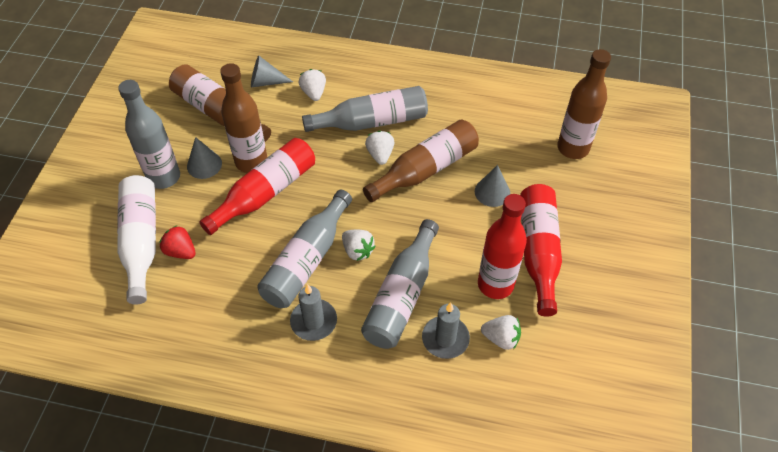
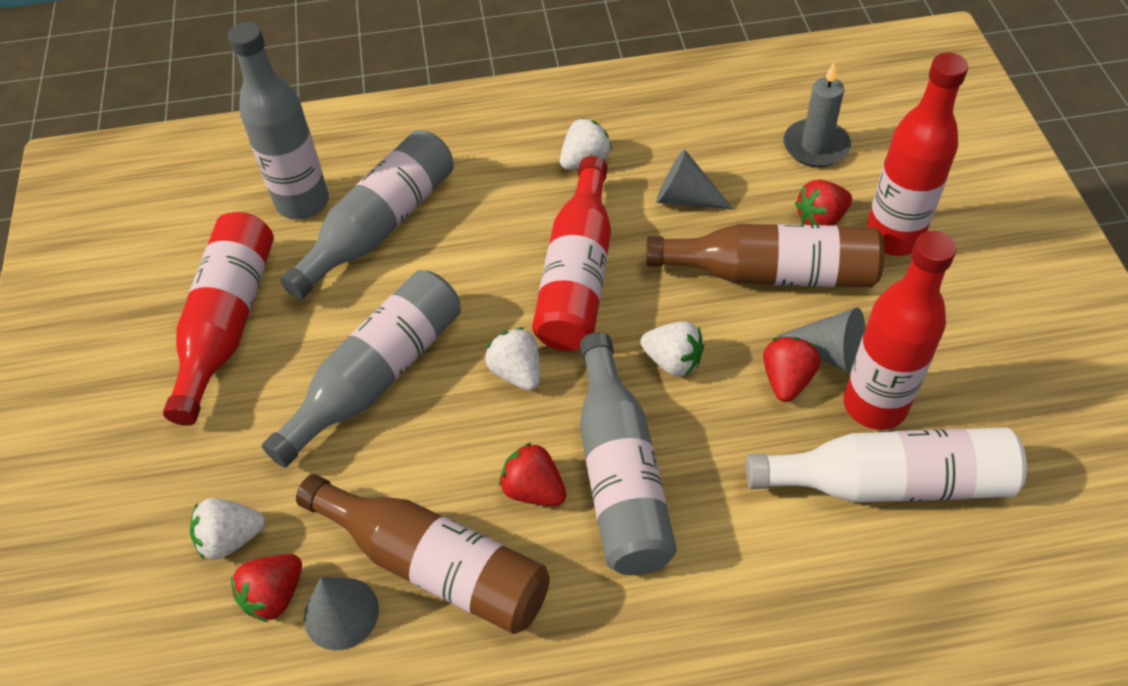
brown bottle: 4 -> 2
grey candle: 2 -> 1
red bottle: 3 -> 4
red strawberry: 1 -> 4

